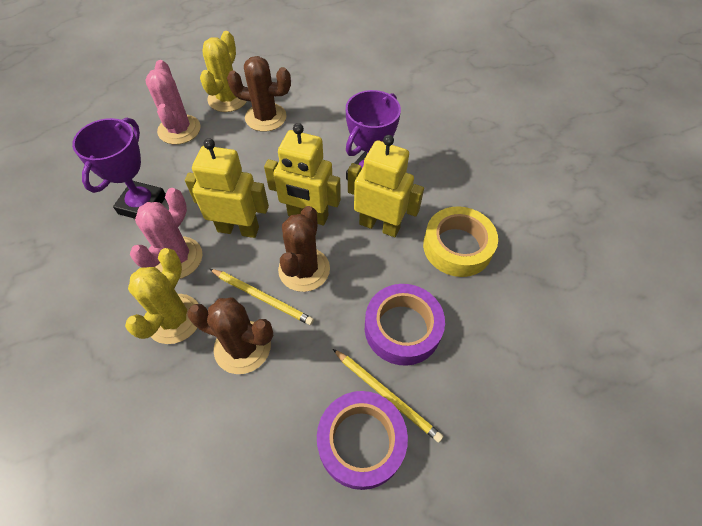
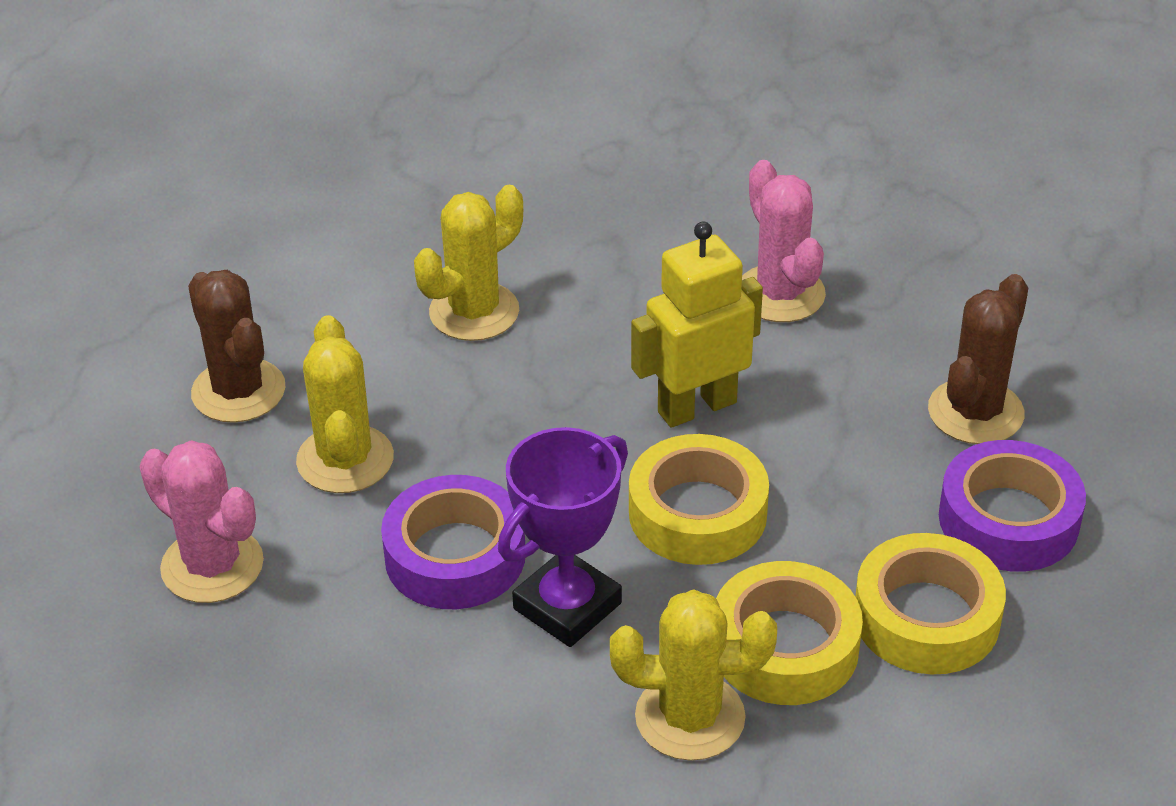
brown cactus: 3 -> 2
purple trophy: 2 -> 1
yellow cactus: 2 -> 3
yellow pencil: 2 -> 0
yellow robot: 3 -> 1
yellow tape: 1 -> 3

